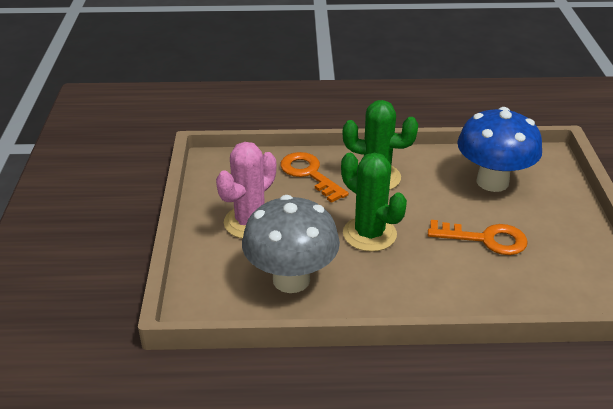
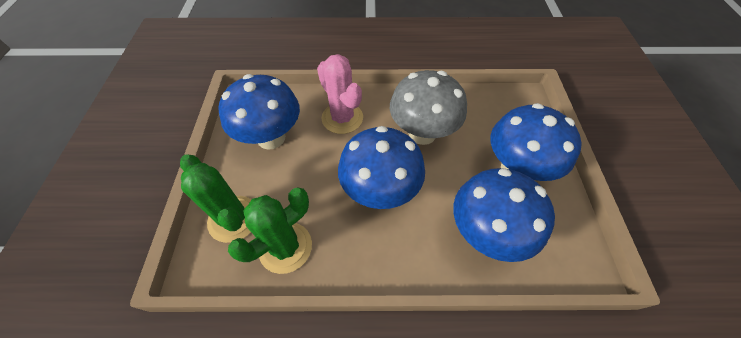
blue mushroom: 1 -> 4
orange key: 2 -> 0

